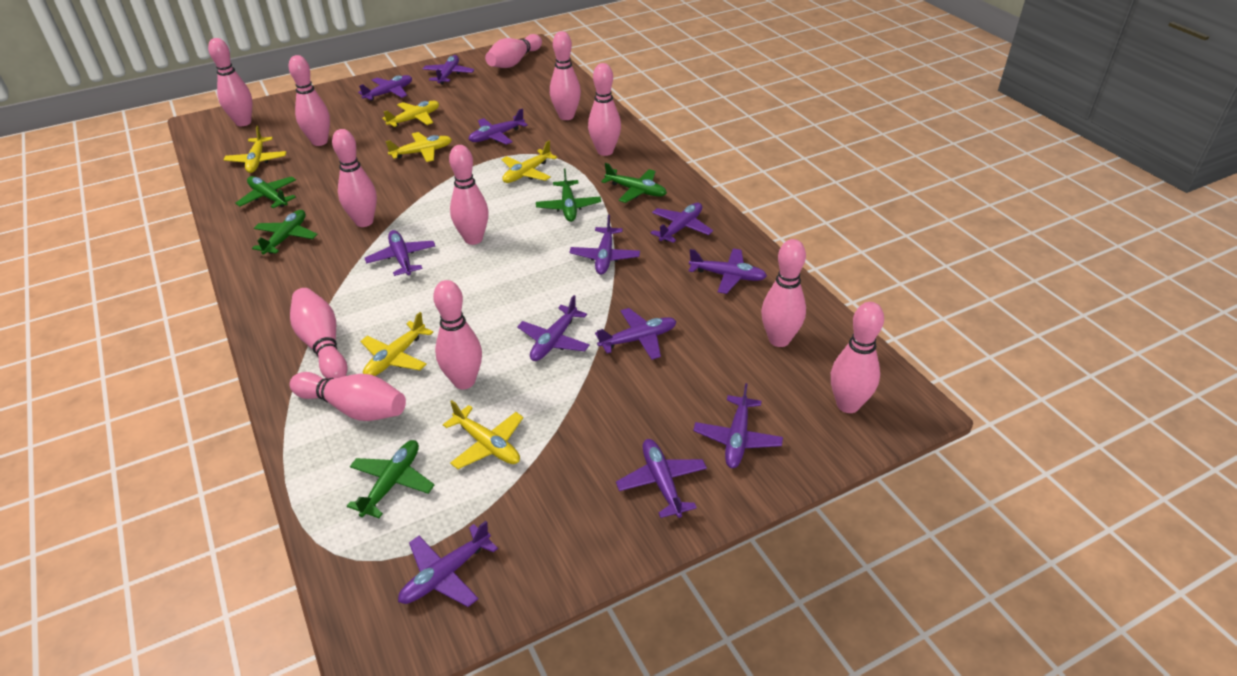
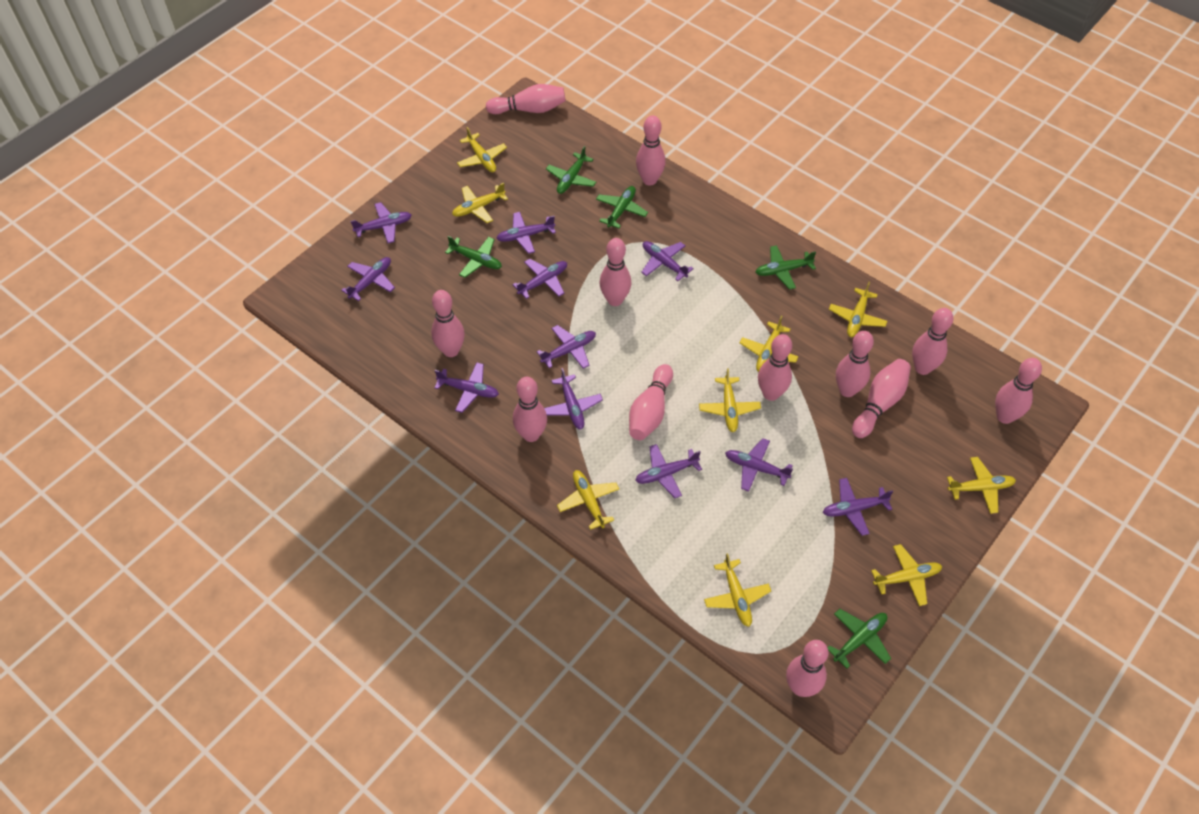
purple plane: 12 -> 11
yellow plane: 6 -> 9

